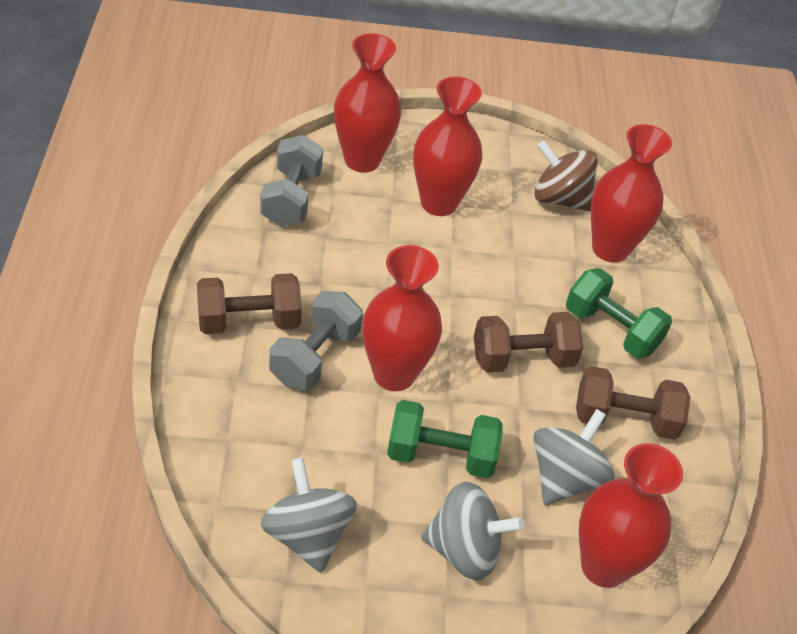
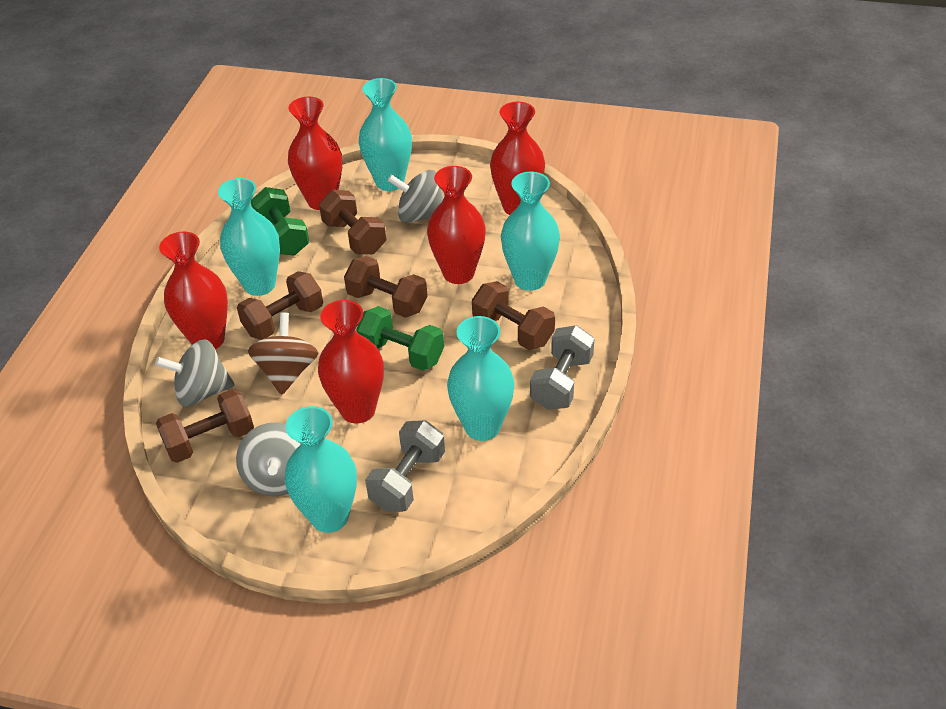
brown dumbbell: 3 -> 5
turquoise vase: 0 -> 5

